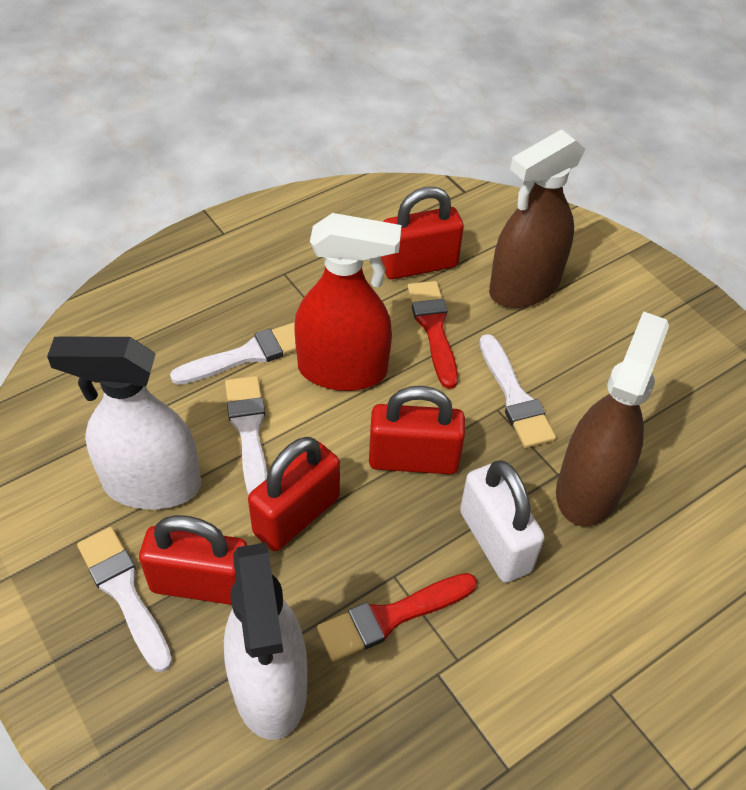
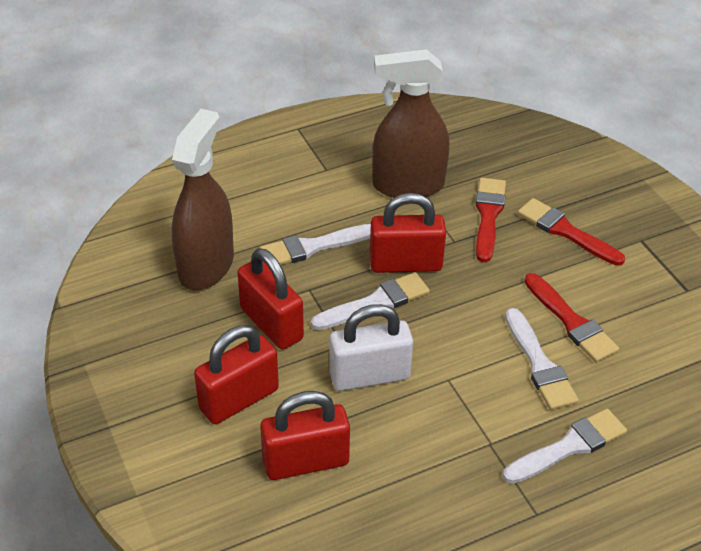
red brush: 2 -> 3
red spray bottle: 1 -> 0
white spray bottle: 2 -> 0

